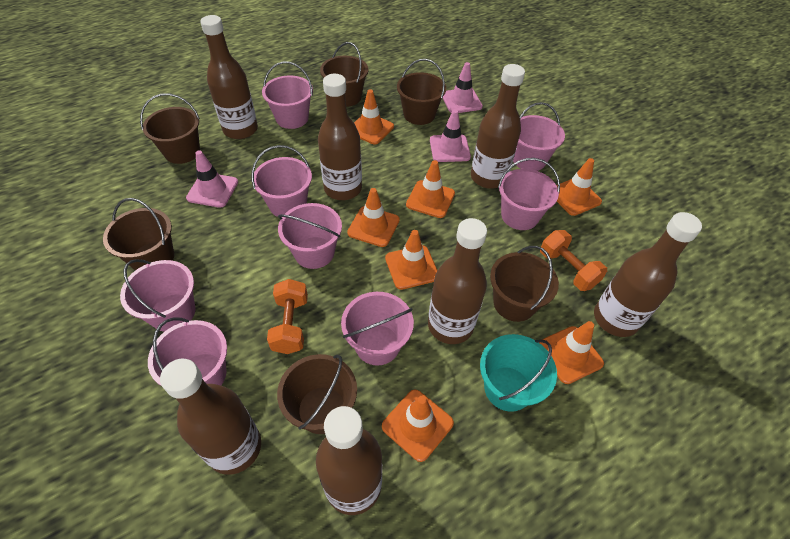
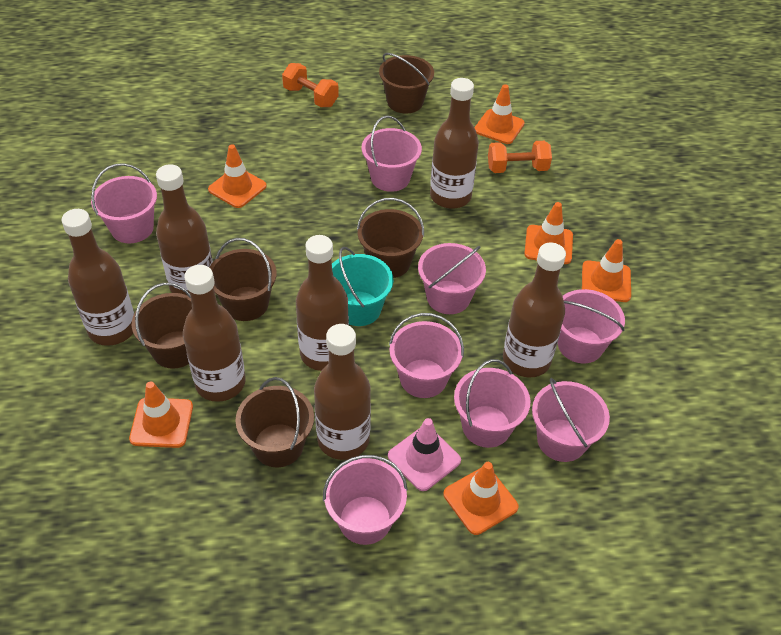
brown bucket: 6 -> 5
orange traffic cone: 7 -> 6
pink traffic cone: 3 -> 1

